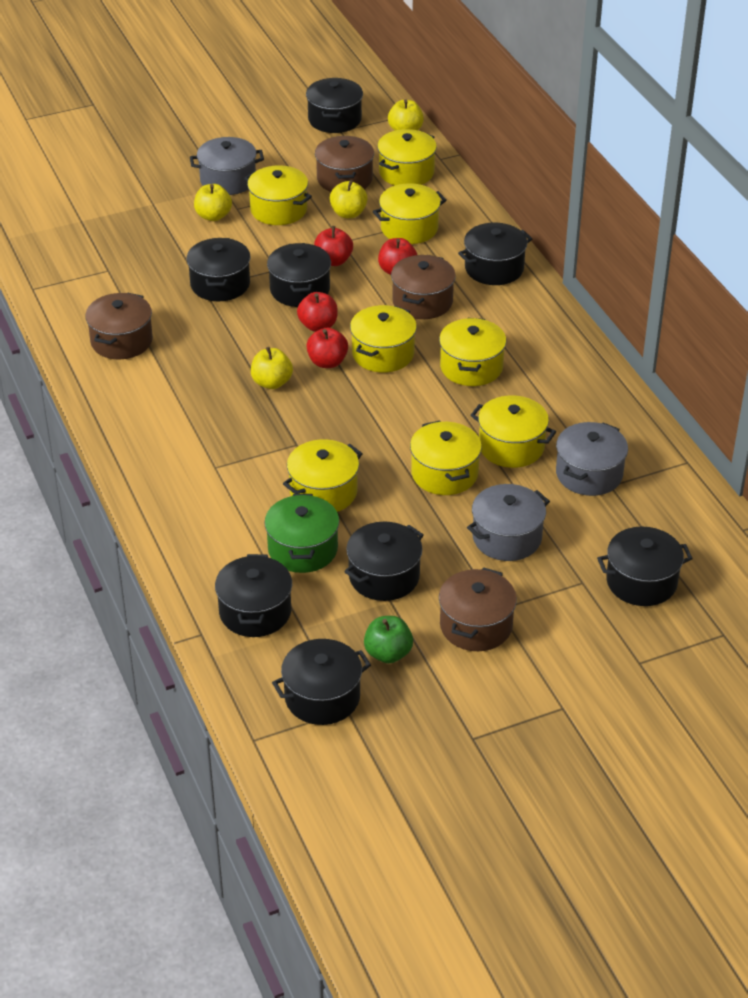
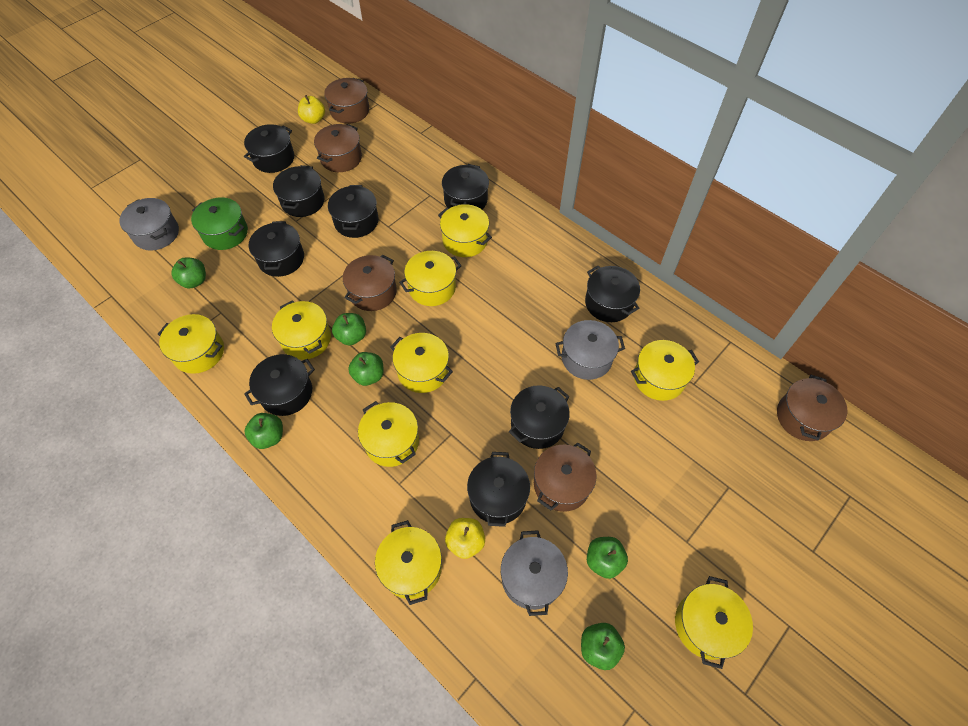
black pot: 8 -> 9
brown pot: 4 -> 5
green apple: 1 -> 6
red apple: 4 -> 0
yellow apple: 4 -> 2
yellow pot: 8 -> 9

